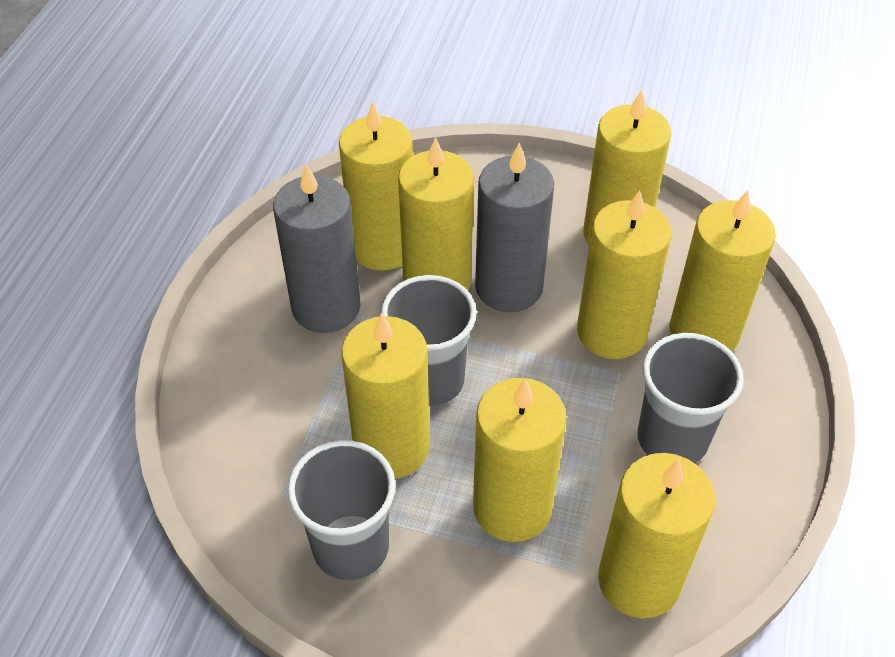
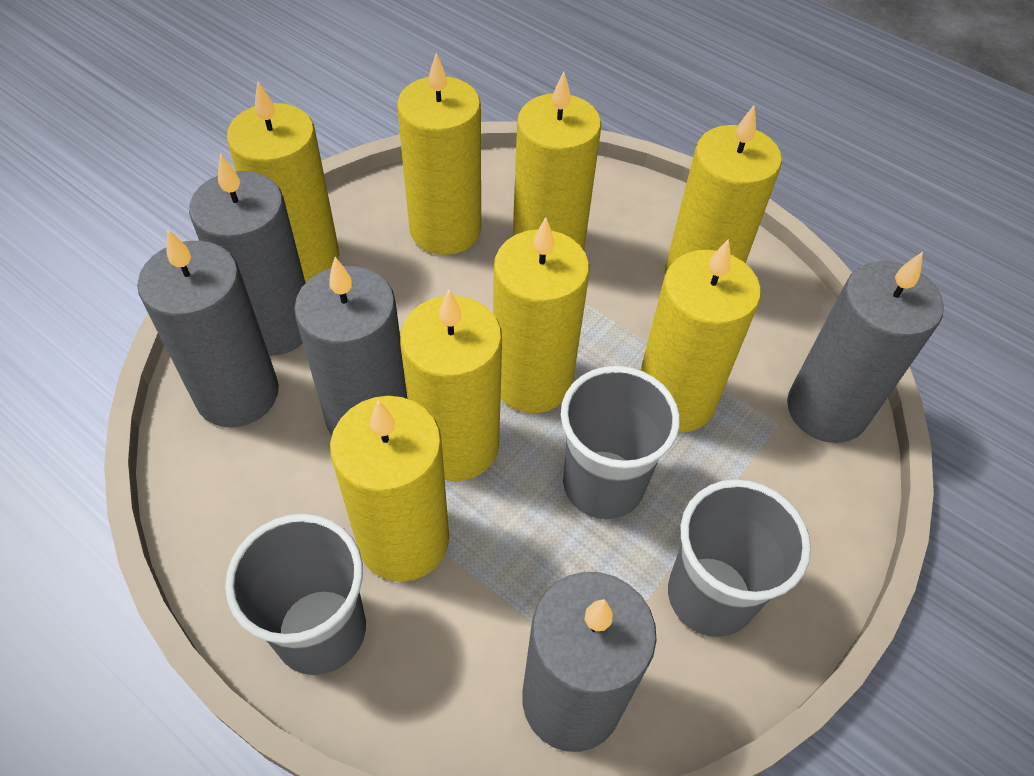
grey candle: 2 -> 5

